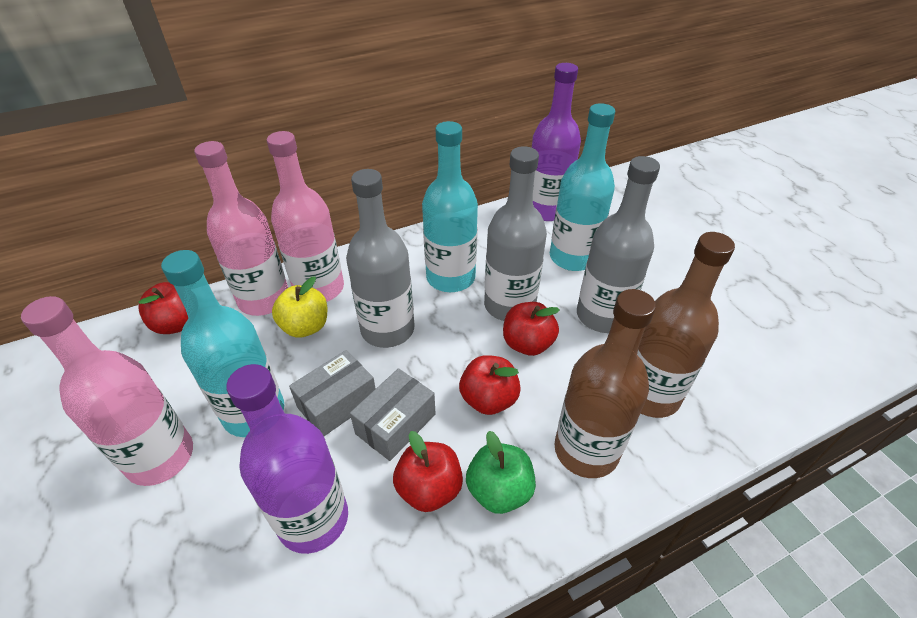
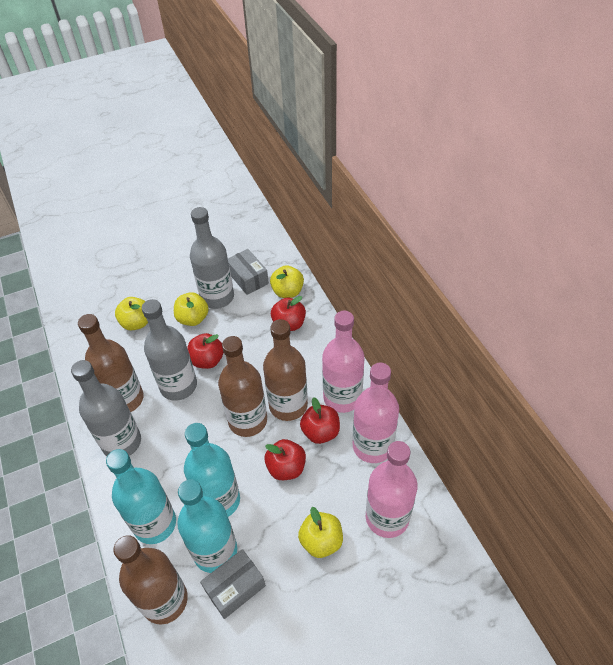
brown bottle: 2 -> 4
green apple: 1 -> 0
purple bottle: 2 -> 0
yellow apple: 1 -> 4

